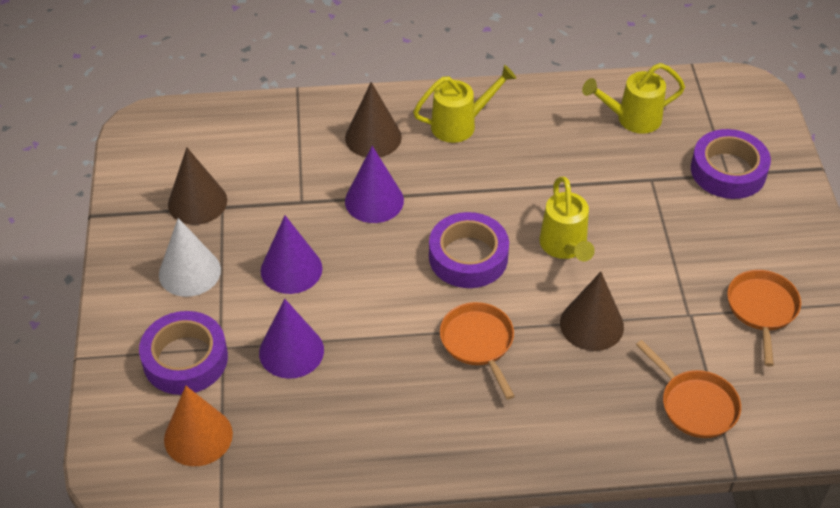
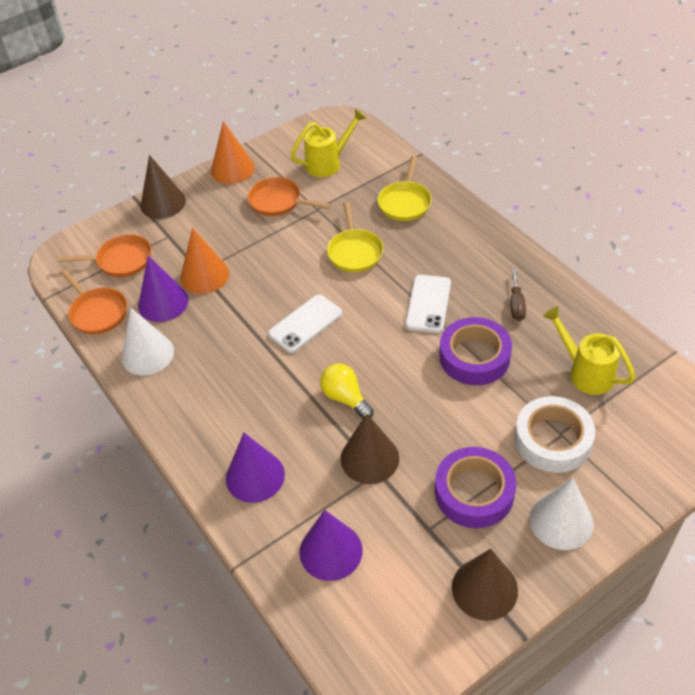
brown screwdriver: 0 -> 1
orange cone: 1 -> 2
purple tape: 3 -> 2
white cone: 1 -> 2
white phone: 0 -> 2
white tape: 0 -> 1
yellow light bulb: 0 -> 1
yellow pan: 0 -> 2
yellow watering can: 3 -> 2

